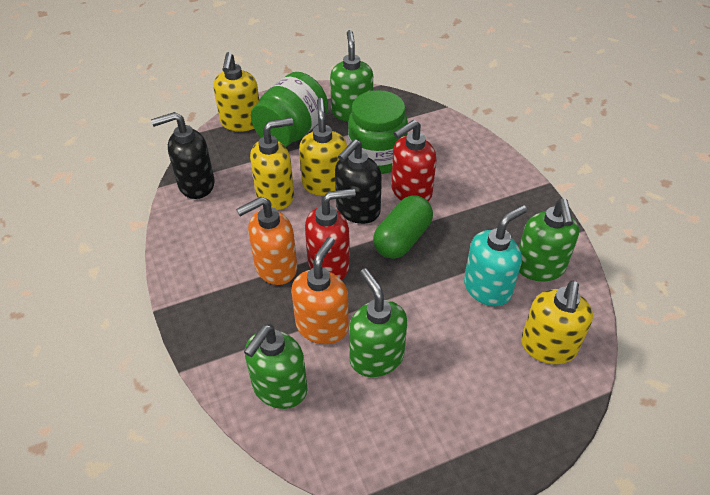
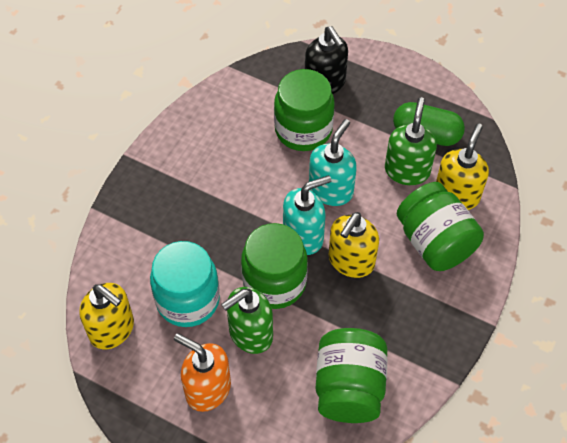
black soap dispenser: 2 -> 1
green jar: 2 -> 4
green soap dispenser: 4 -> 2
orange soap dispenser: 2 -> 1
red soap dispenser: 2 -> 0
turquoise jar: 0 -> 1
turquoise soap dispenser: 1 -> 2
yellow soap dispenser: 4 -> 3

